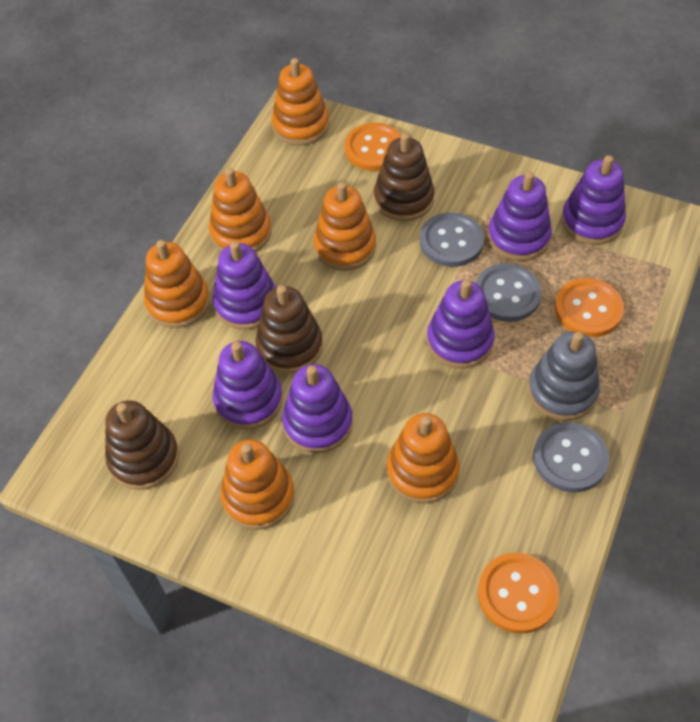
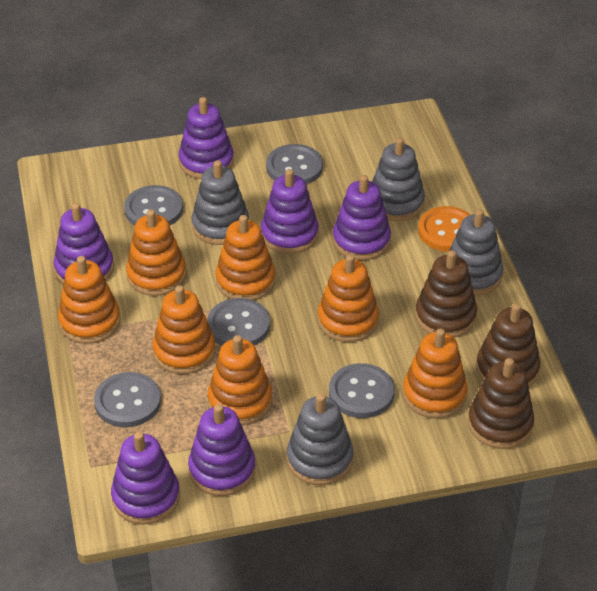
grey button: 3 -> 5
grey stacking toy: 1 -> 4
orange button: 3 -> 1
orange stacking toy: 6 -> 7

